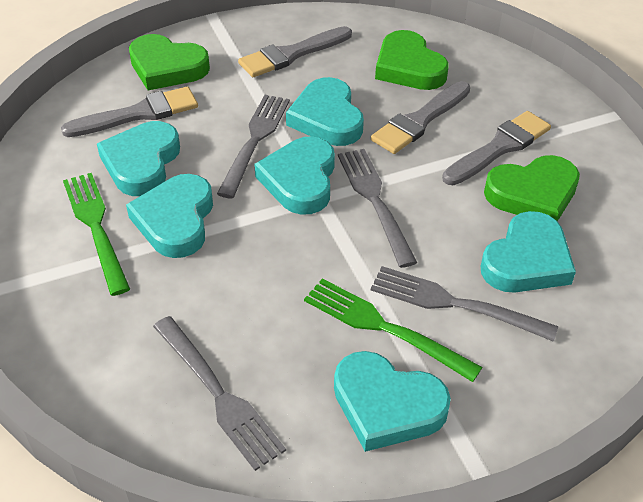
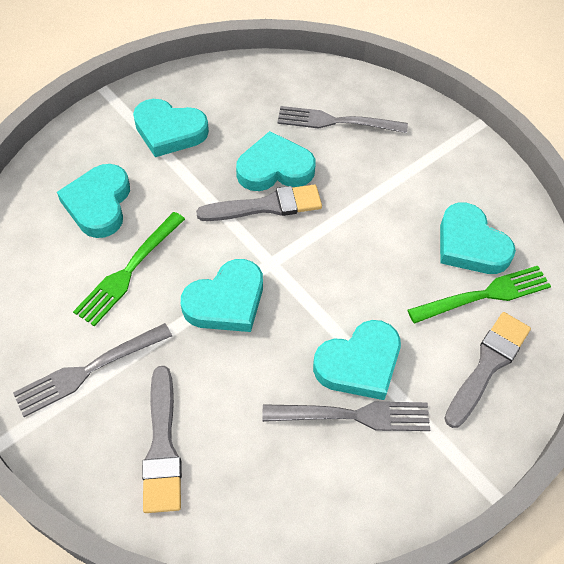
green heart: 3 -> 0
grey brush: 4 -> 3
grey fork: 4 -> 3

